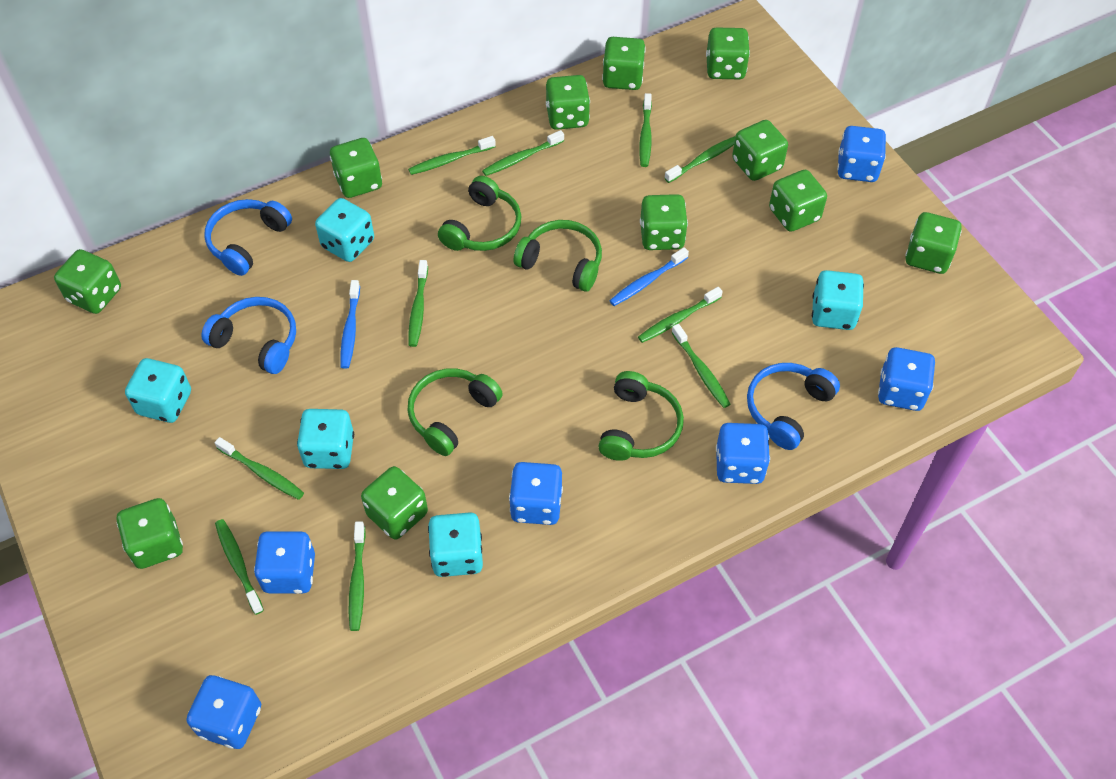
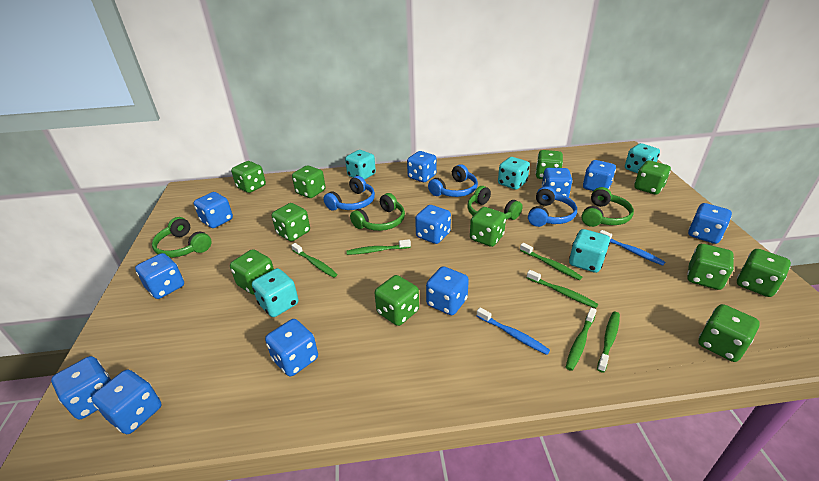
blue dice: 6 -> 11
green toothbrush: 10 -> 6

